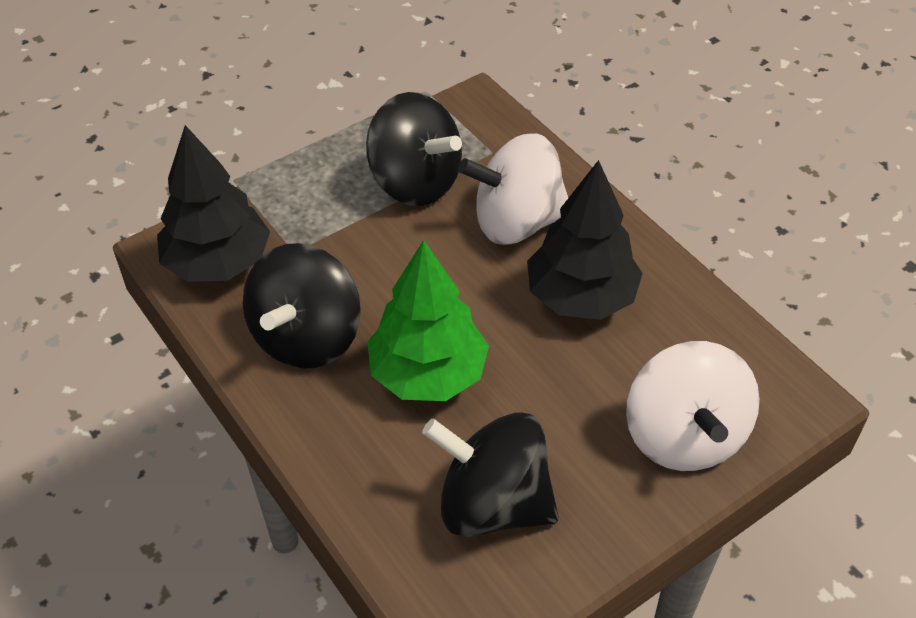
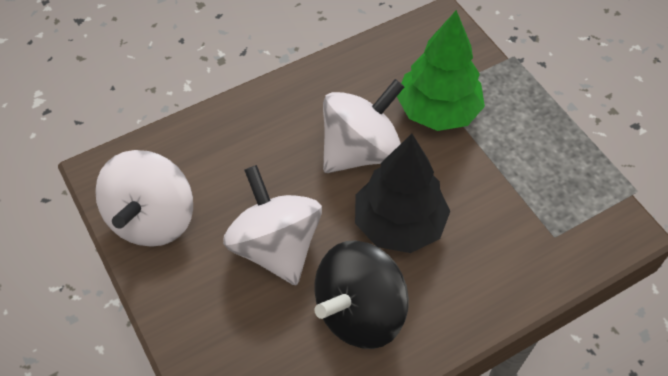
black spinning top: 3 -> 1
black tree: 2 -> 1
white spinning top: 2 -> 3

